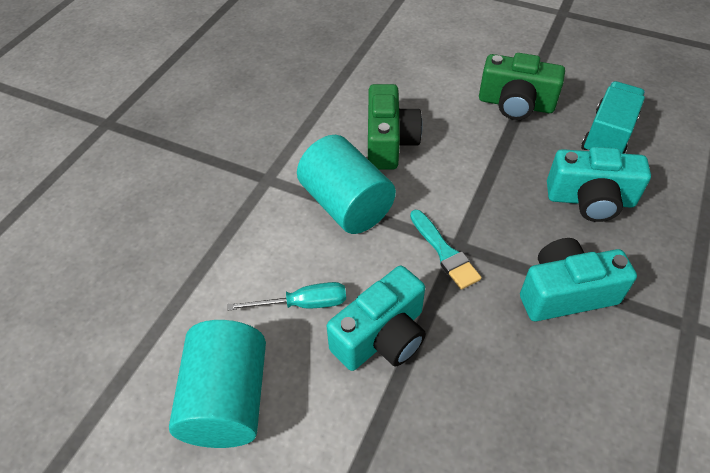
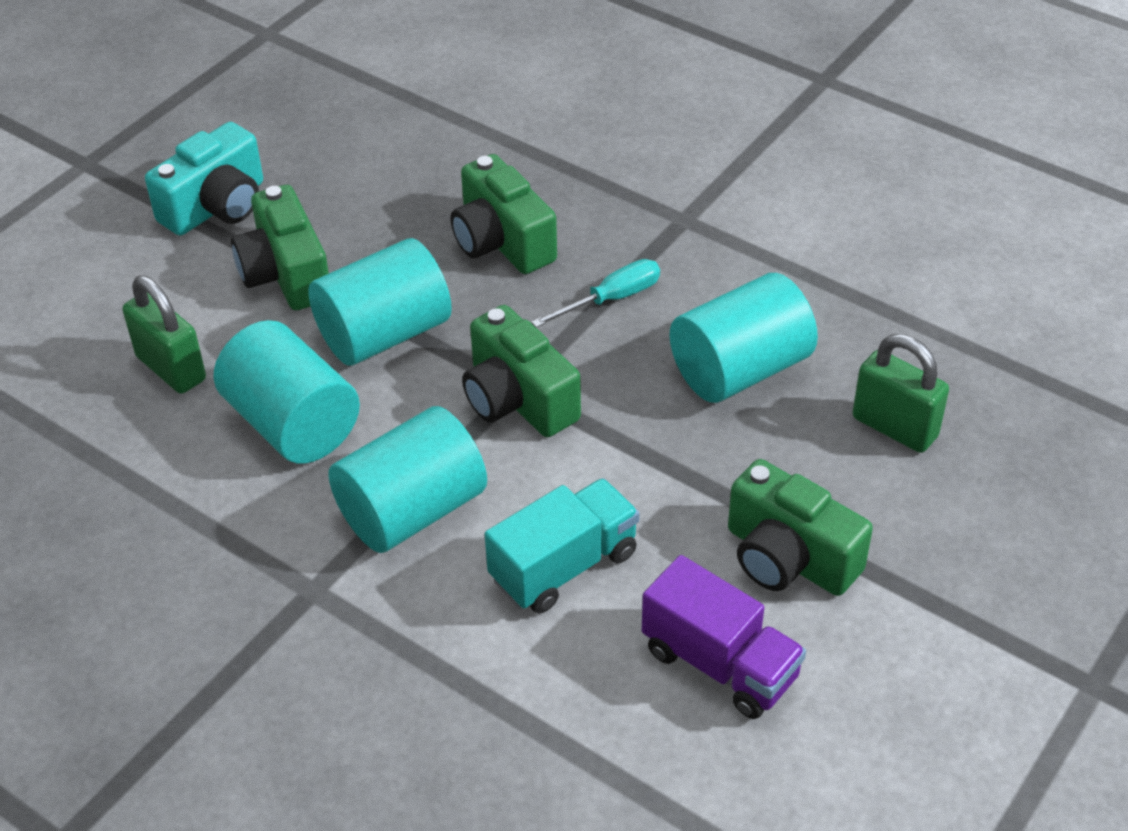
green camera: 2 -> 4
green padlock: 0 -> 2
purple truck: 0 -> 1
turquoise brush: 1 -> 0
turquoise camera: 3 -> 1
turquoise cylinder: 2 -> 4

